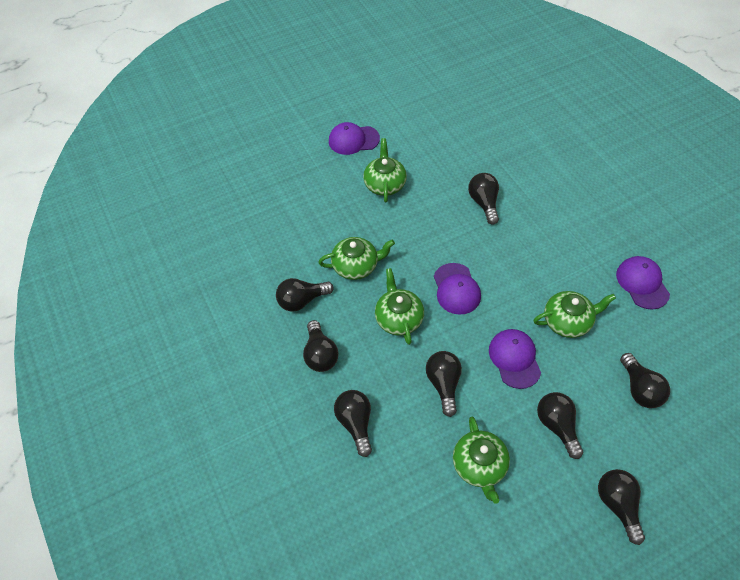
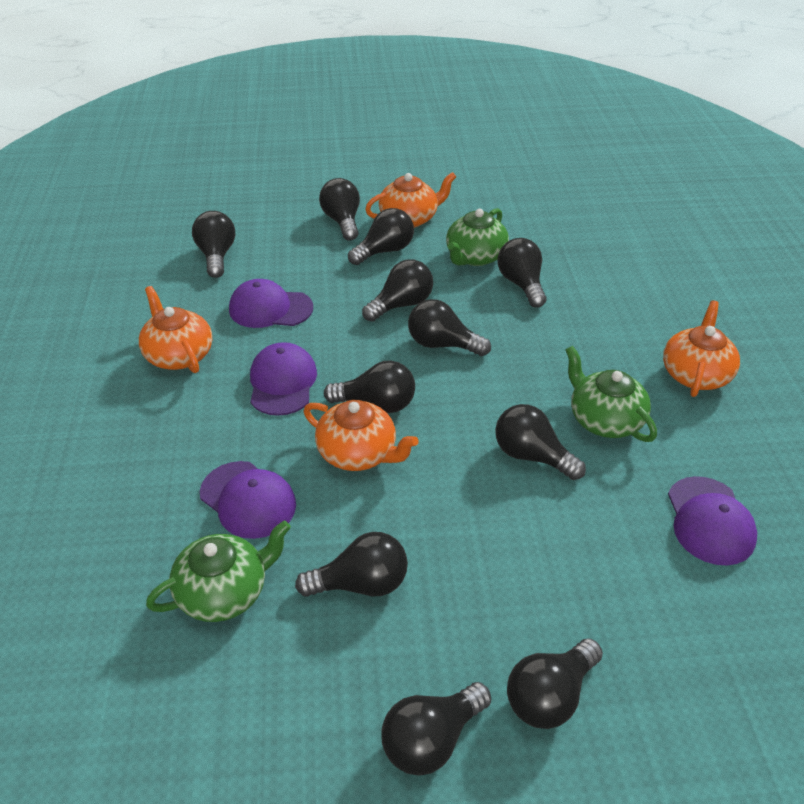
black light bulb: 8 -> 11
green teapot: 5 -> 3
orange teapot: 0 -> 4

